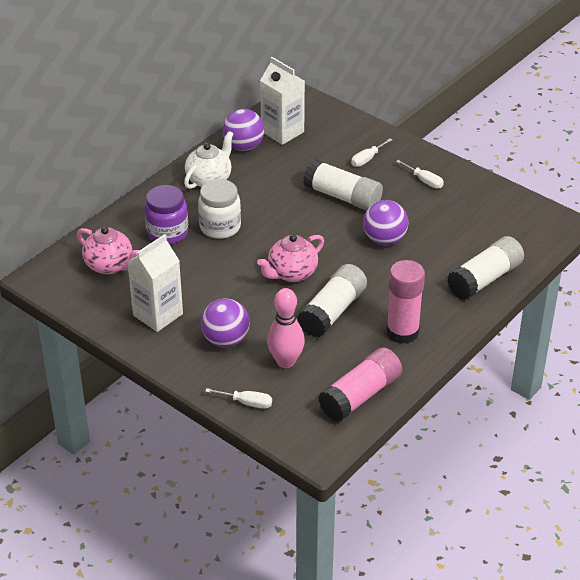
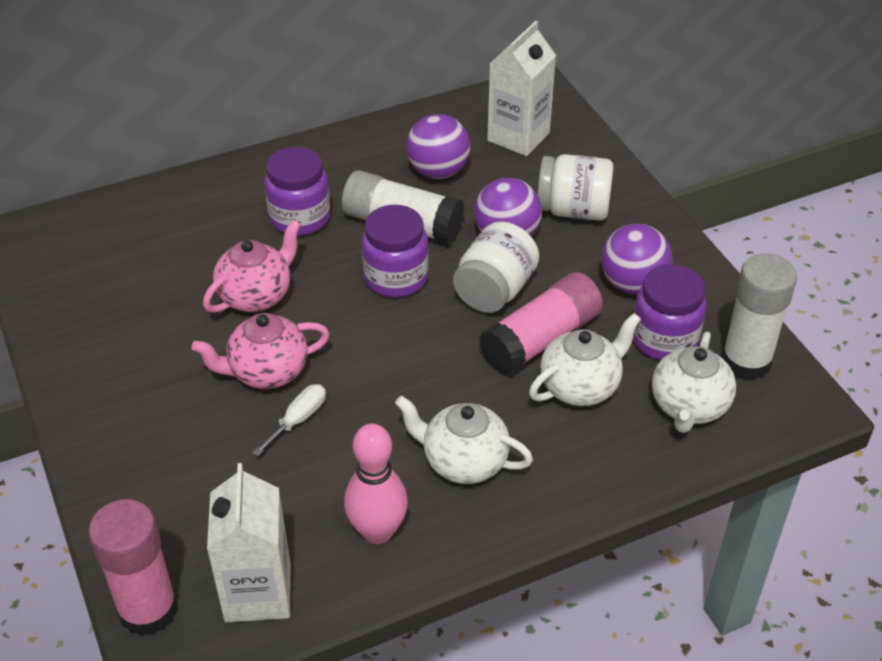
purple jar: 1 -> 3
white glue stick: 3 -> 2
white jar: 1 -> 2
white screwdriver: 3 -> 1
white teapot: 1 -> 3

